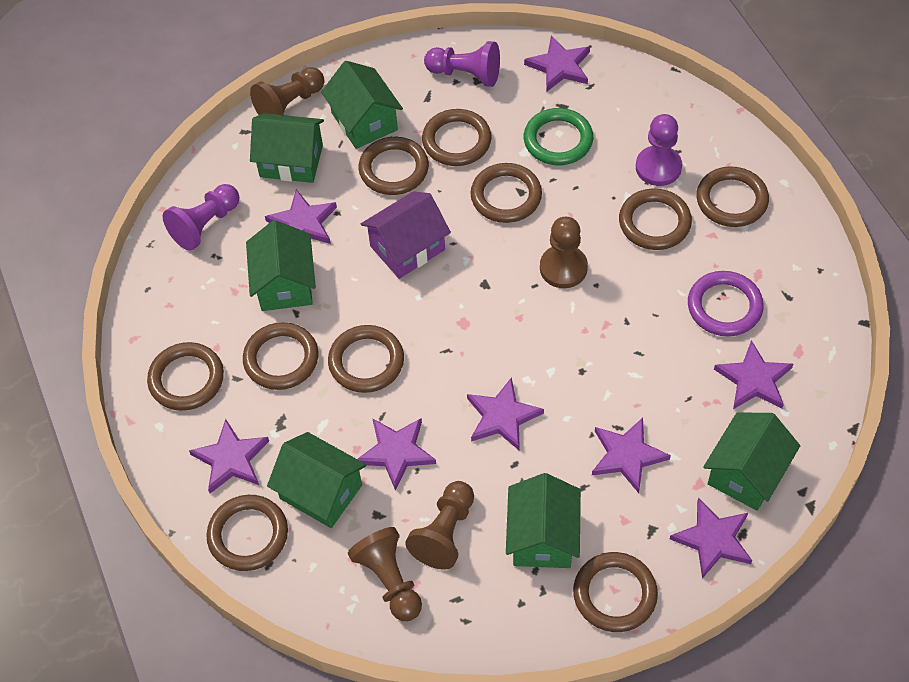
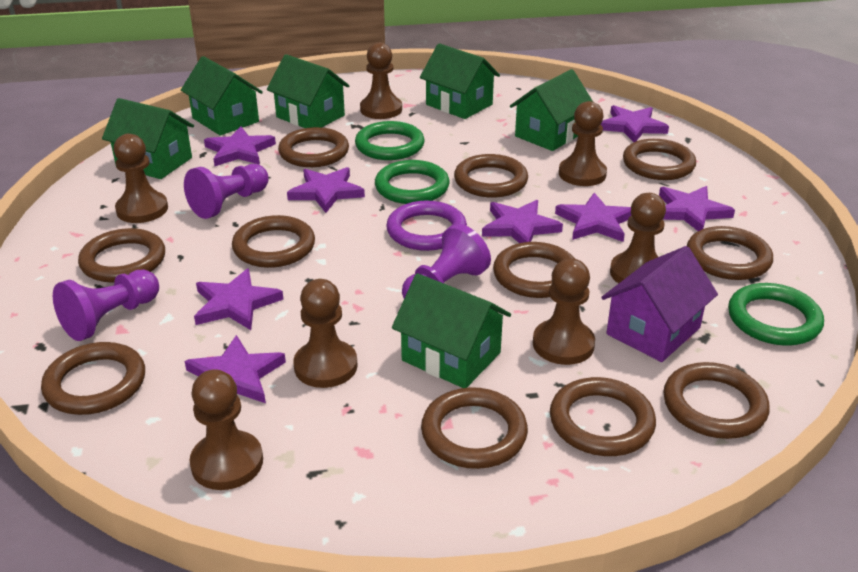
brown pawn: 4 -> 7
brown ring: 10 -> 11
green ring: 1 -> 3

